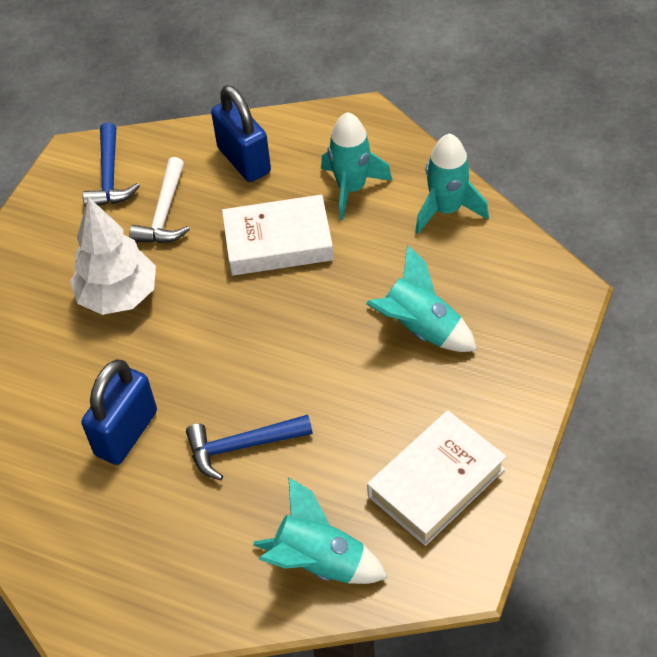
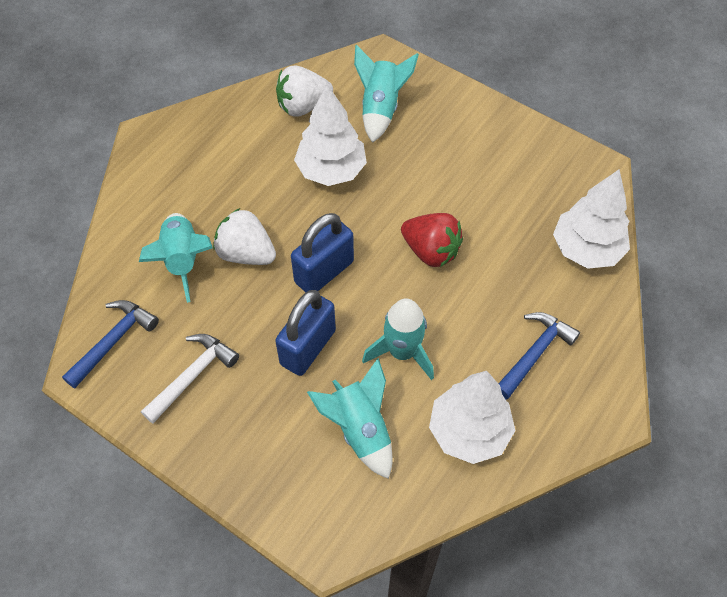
red strawberry: 0 -> 1
white book: 2 -> 0
white strawberry: 0 -> 2
white tree: 1 -> 3

